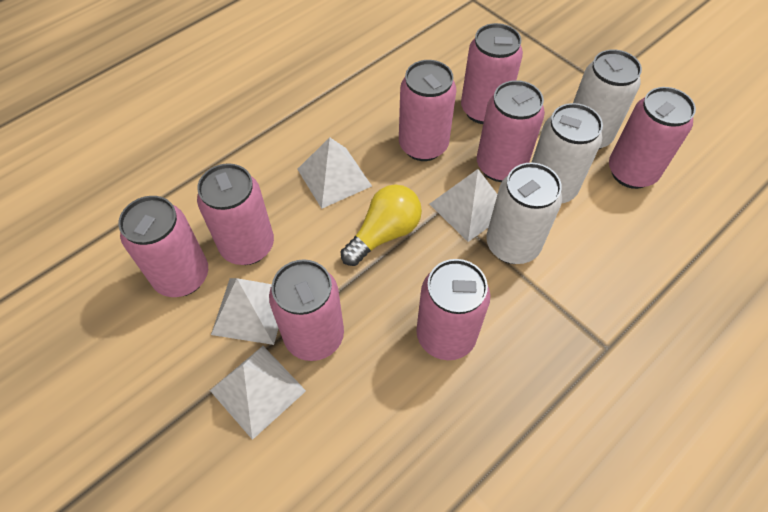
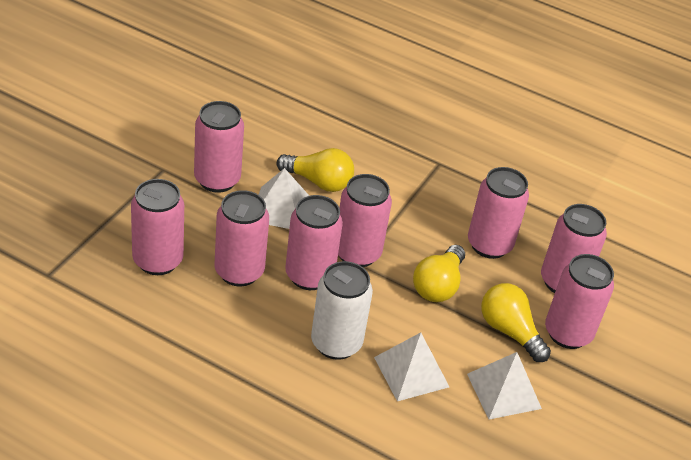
white can: 3 -> 1
white pyramid: 4 -> 3
yellow light bulb: 1 -> 3

